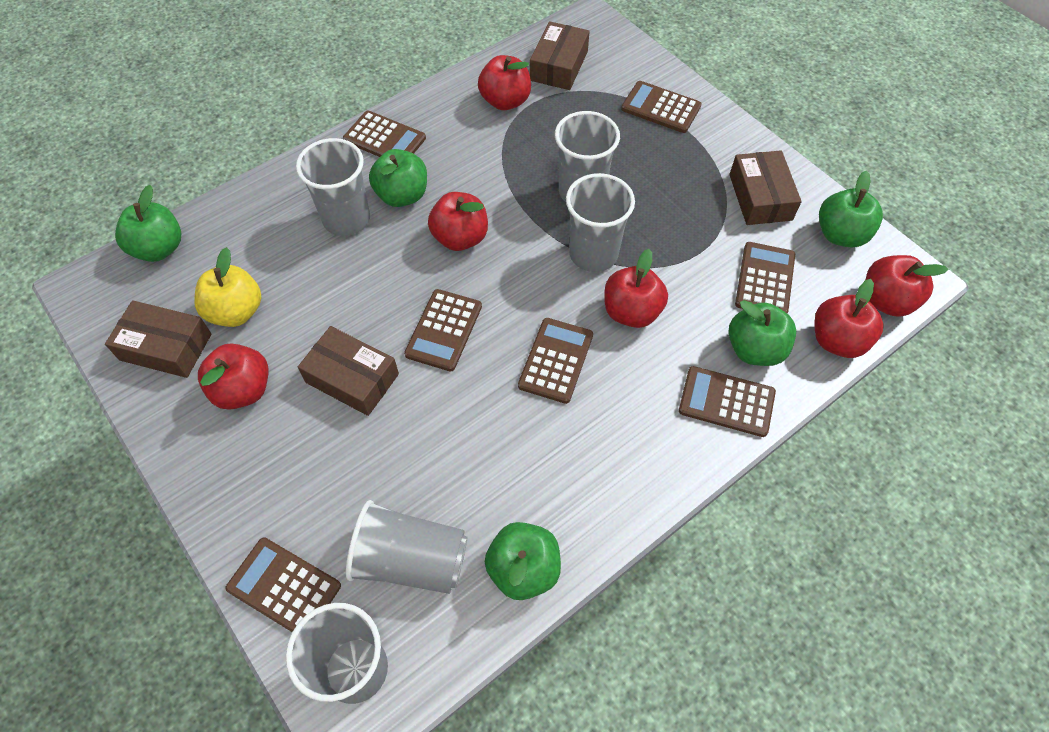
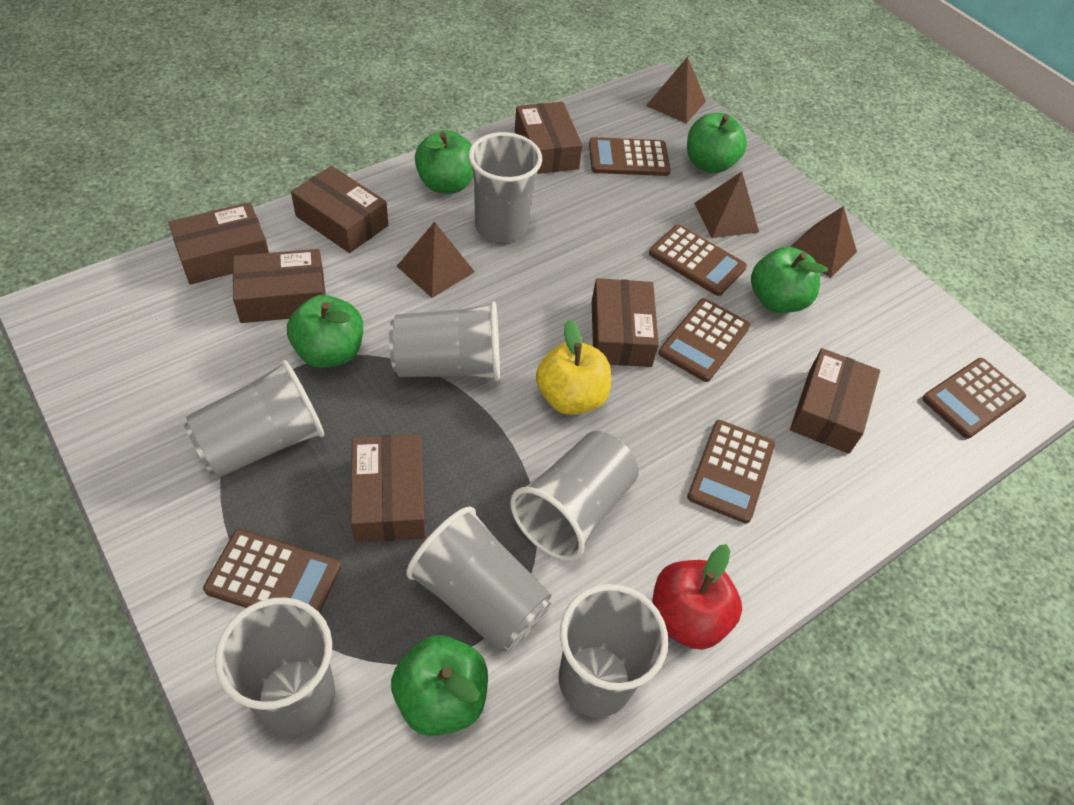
brown box: 4 -> 7
brown calculator: 7 -> 6
brown pyramid: 0 -> 4
grey cup: 5 -> 7
red apple: 6 -> 1

